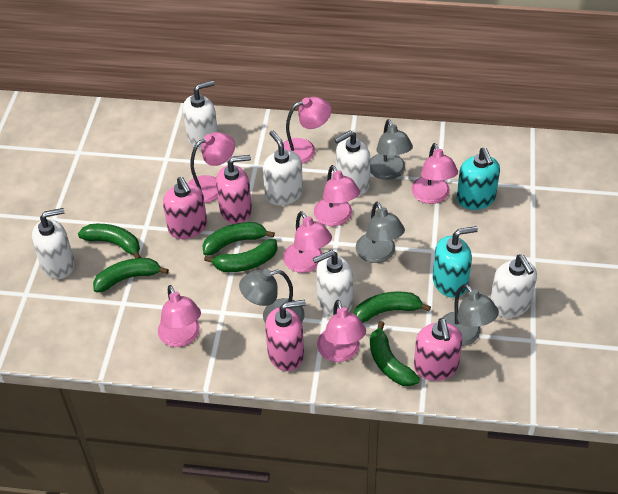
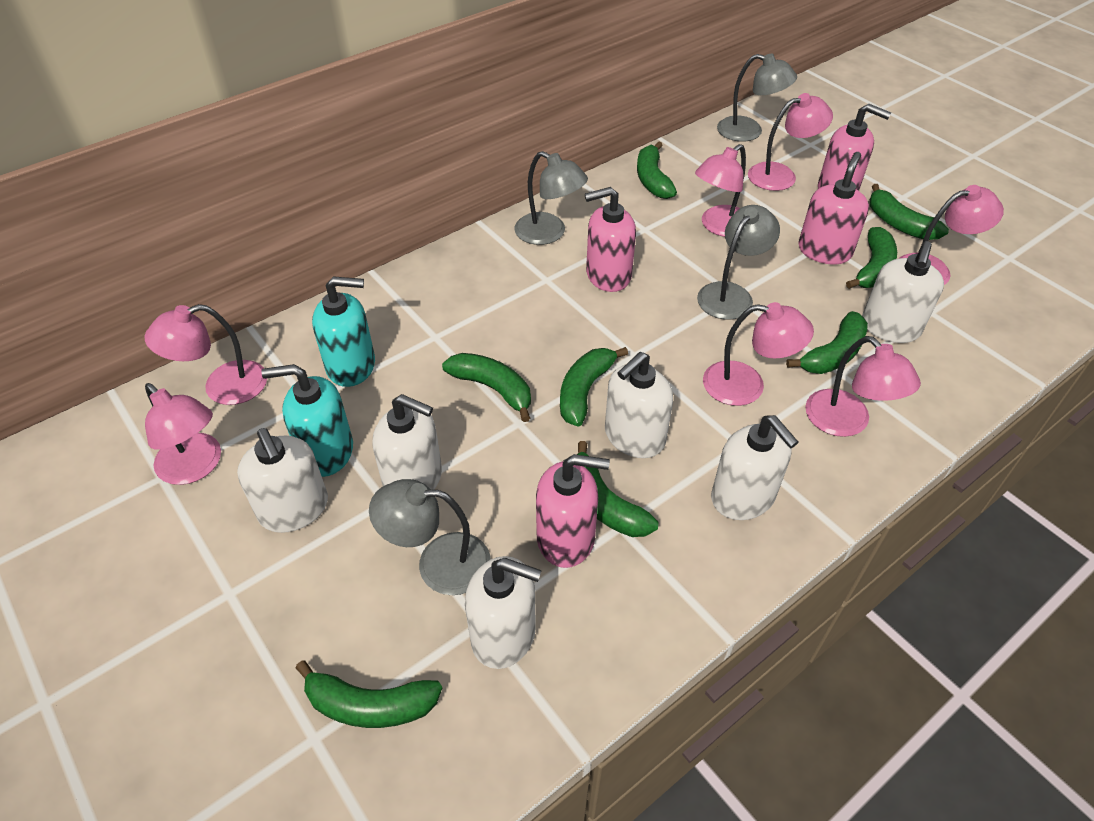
green banana: 6 -> 8

